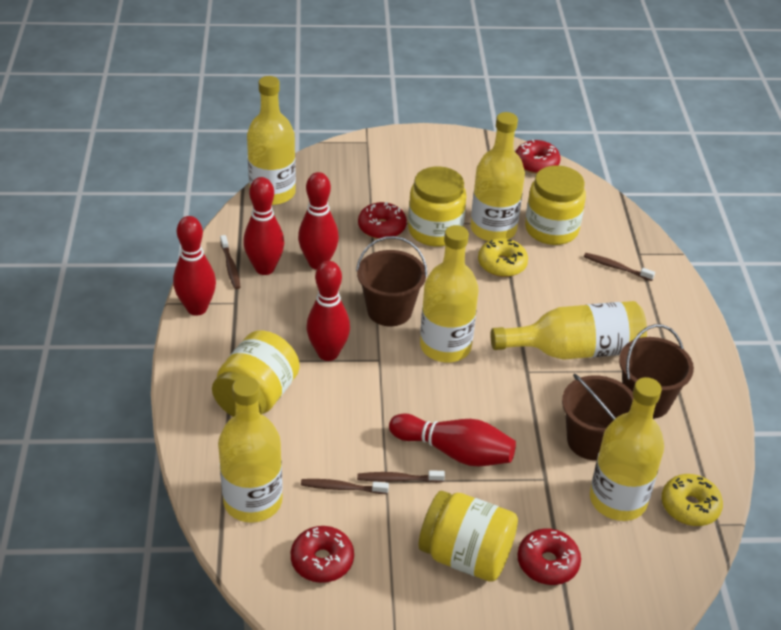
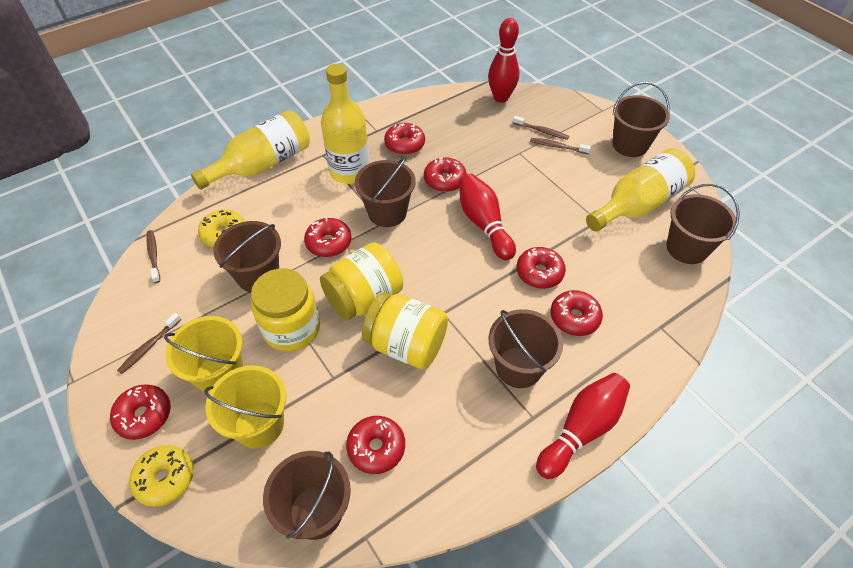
brown bucket: 3 -> 6
red bowling pin: 5 -> 3
red donut: 4 -> 7
yellow bottle: 6 -> 3
yellow bucket: 0 -> 2
yellow jar: 4 -> 3

